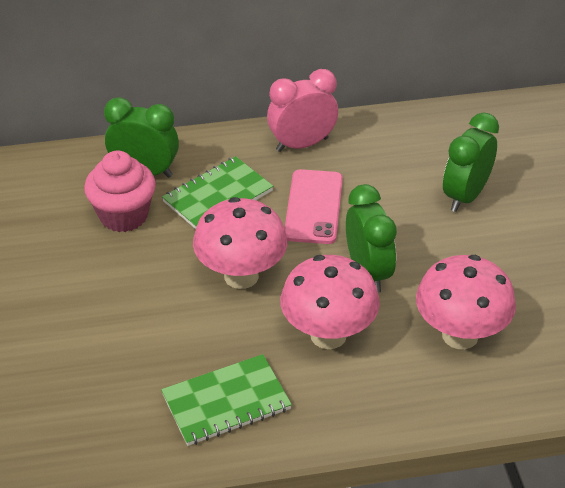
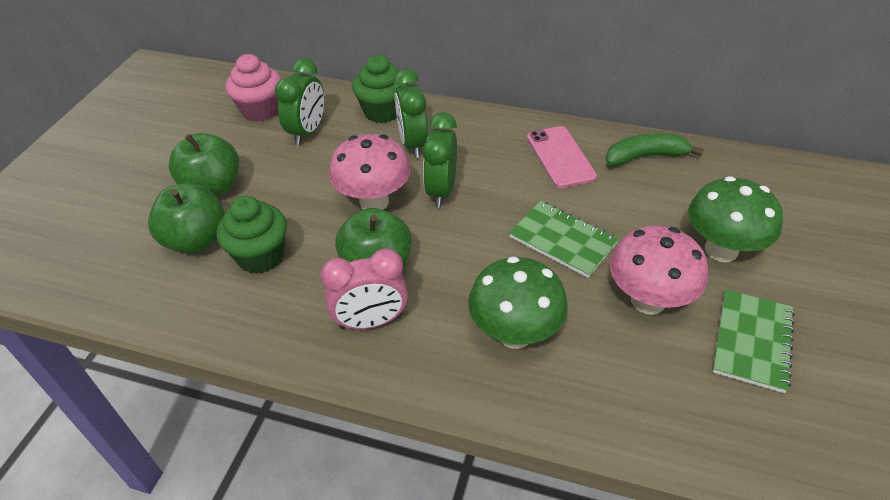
green apple: 0 -> 3
green banana: 0 -> 1
green cupcake: 0 -> 2
green mushroom: 0 -> 2
pink mushroom: 3 -> 2

